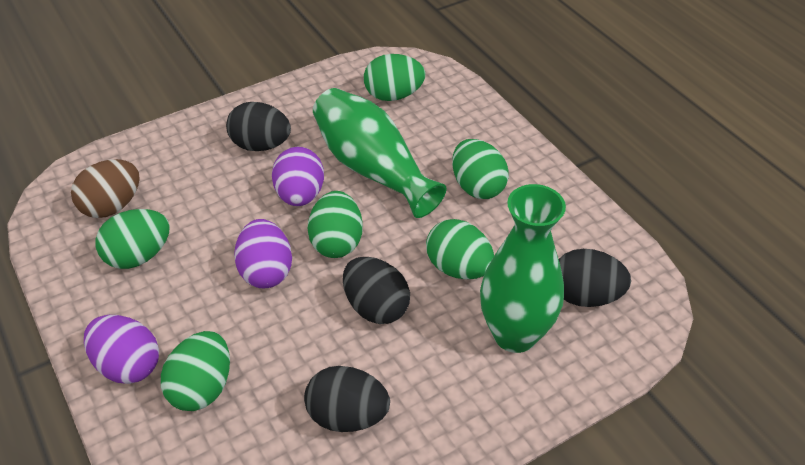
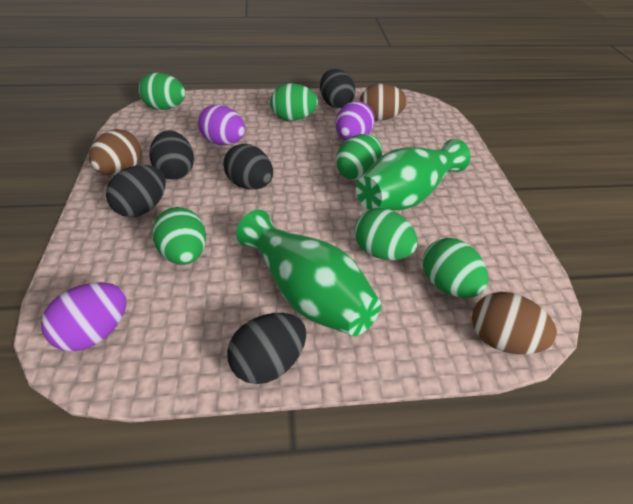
black egg: 4 -> 5
brown egg: 1 -> 3

